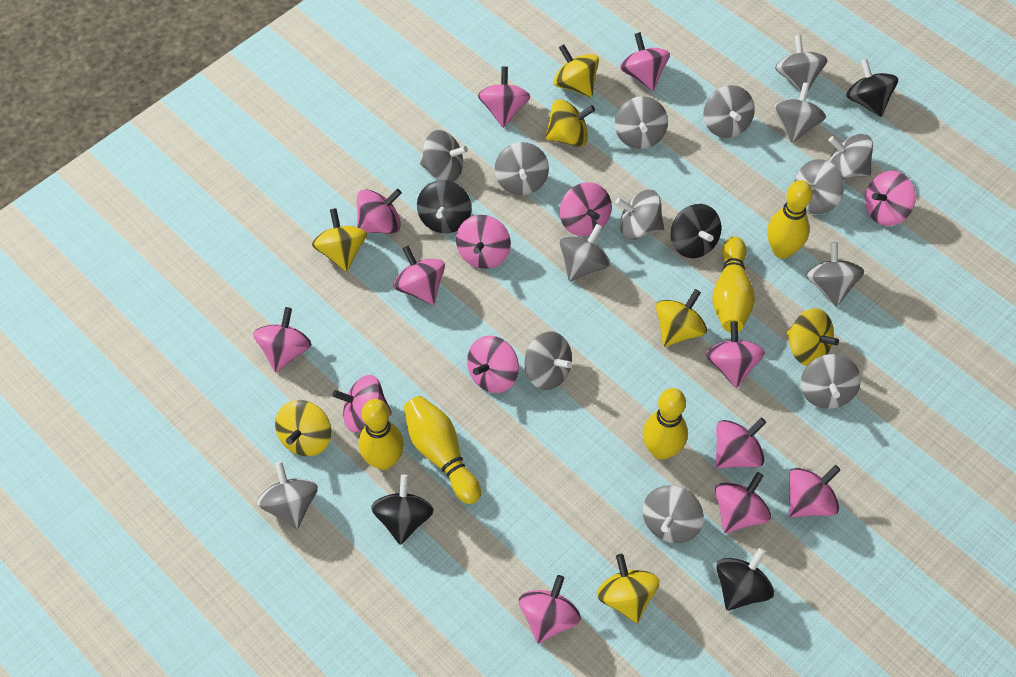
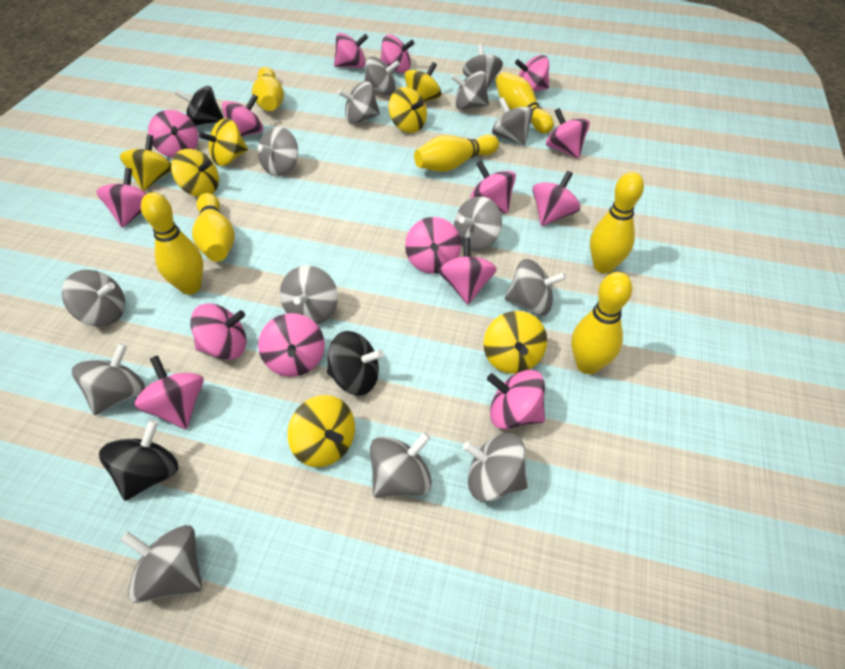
black spinning top: 5 -> 3
grey spinning top: 15 -> 14
yellow bowling pin: 5 -> 7

